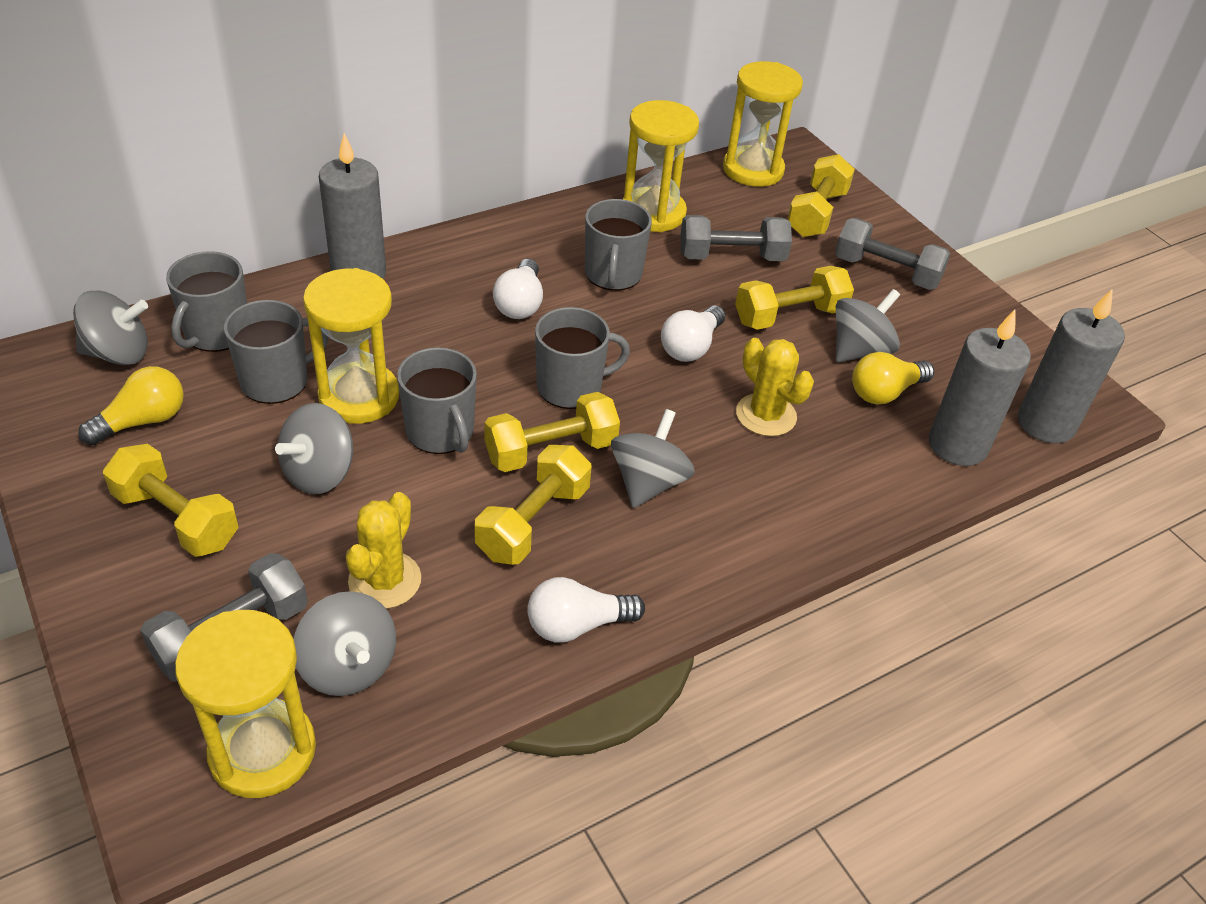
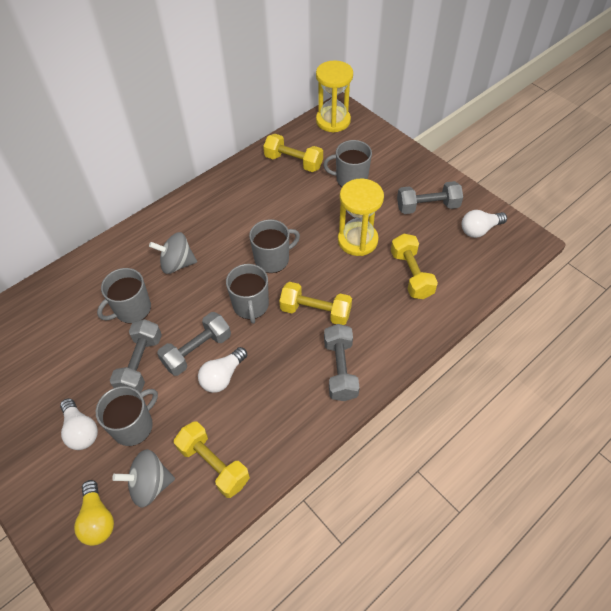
grey candle: 3 -> 0
grey dumbbell: 3 -> 4
grey spinning top: 5 -> 2
yellow cactus: 2 -> 0
yellow dumbbell: 5 -> 4
yellow hourglass: 4 -> 2
yellow light bulb: 2 -> 1

